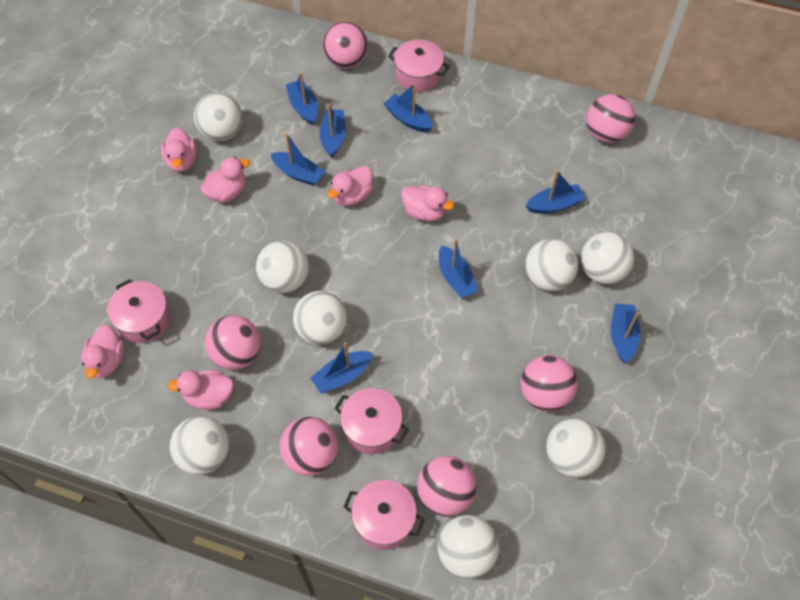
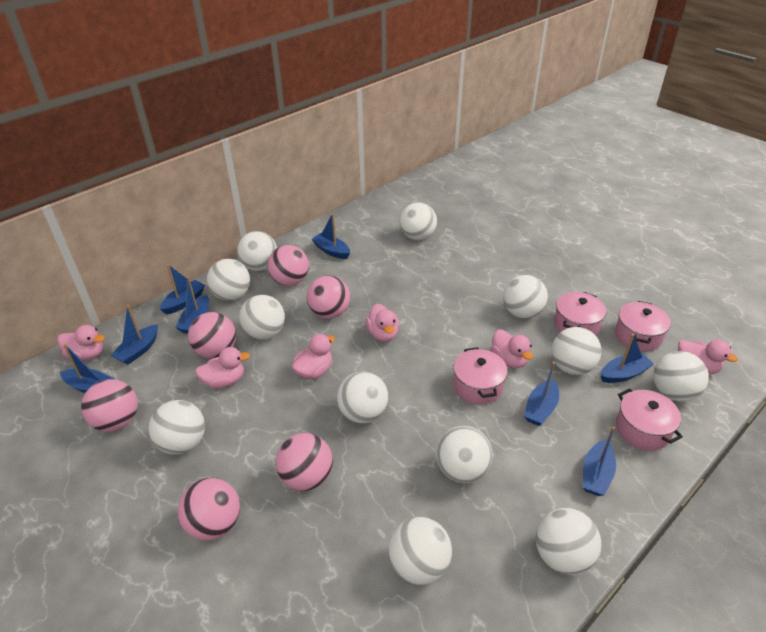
white ball: 8 -> 12

